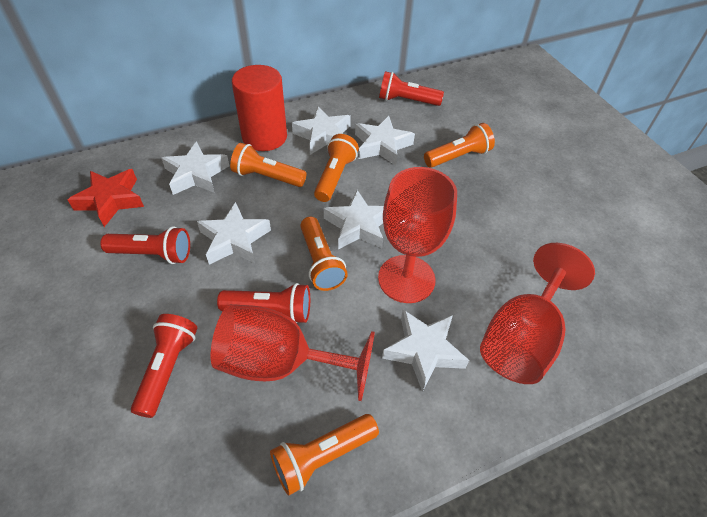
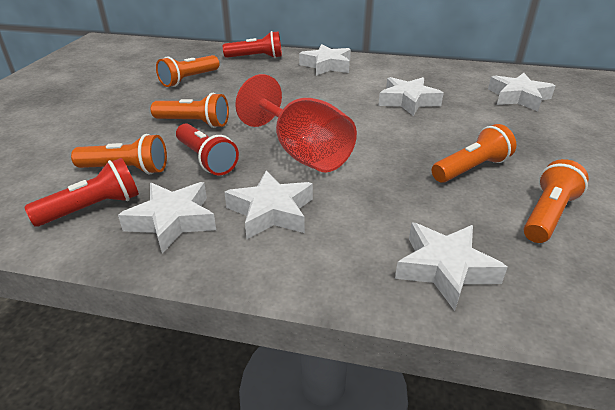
red cylinder: 1 -> 0
red flashlight: 4 -> 3
red goblet: 3 -> 1
red star: 1 -> 0

